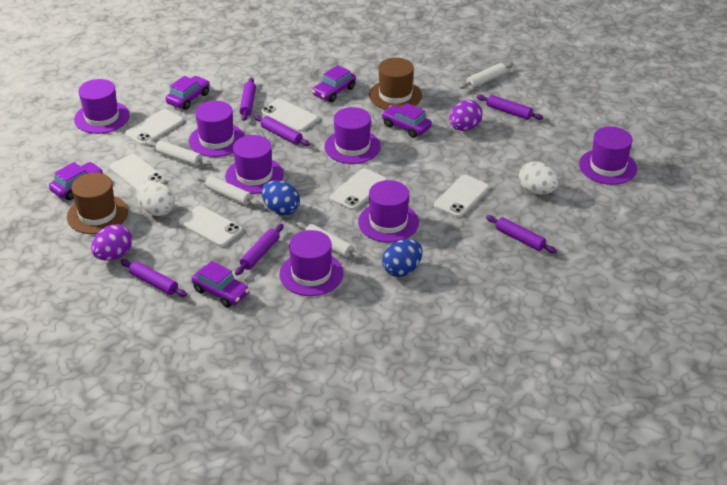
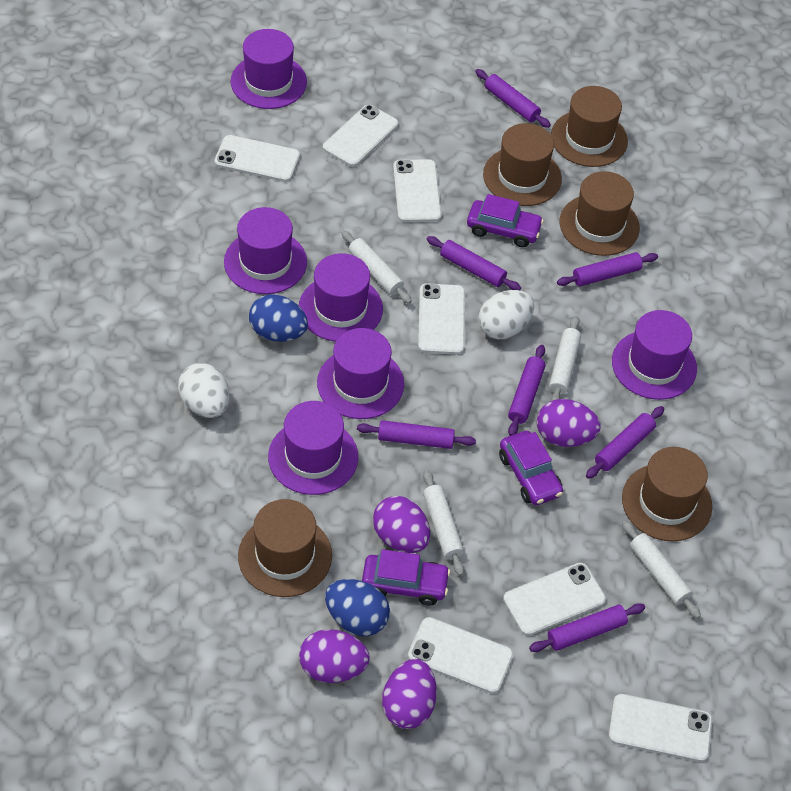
brown hat: 2 -> 5
purple car: 5 -> 3
purple egg: 2 -> 4
purple hat: 7 -> 6
purple rolling pin: 6 -> 7
white phone: 6 -> 7

